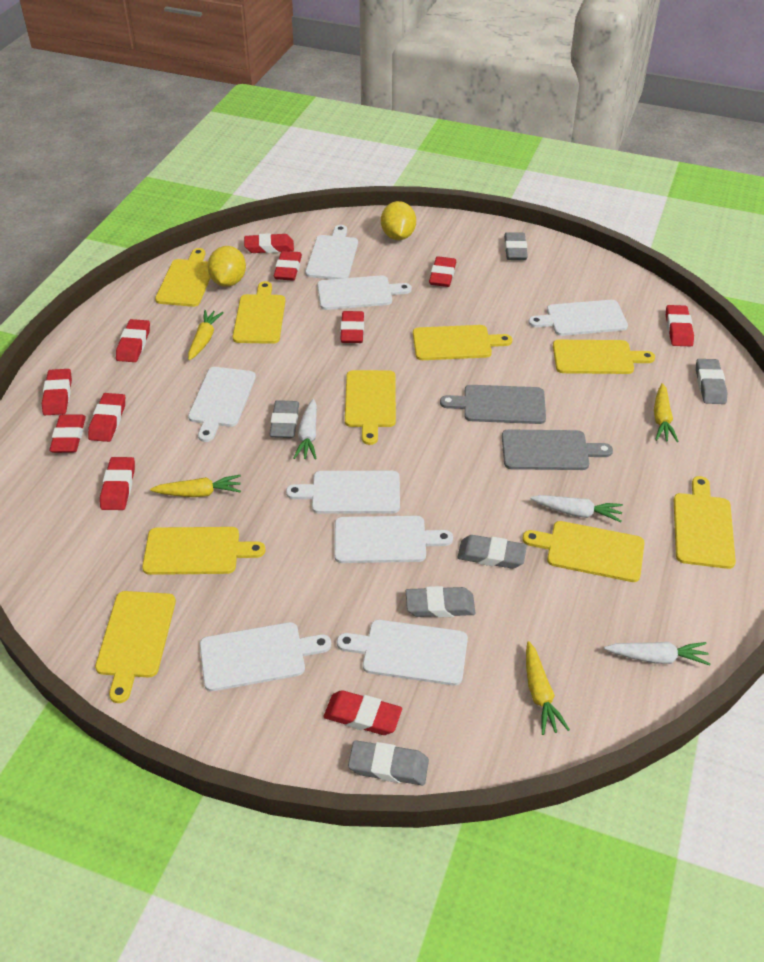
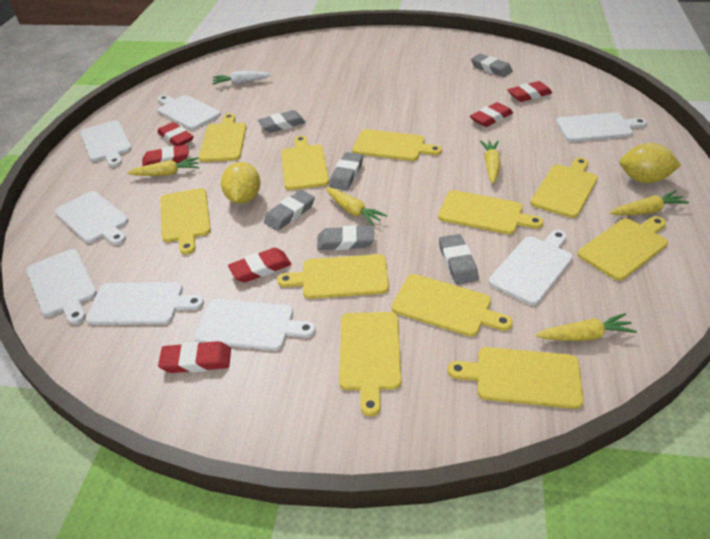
grey cutting board: 2 -> 0
red eraser: 11 -> 6
white carrot: 3 -> 1
yellow carrot: 4 -> 5
yellow cutting board: 9 -> 11

